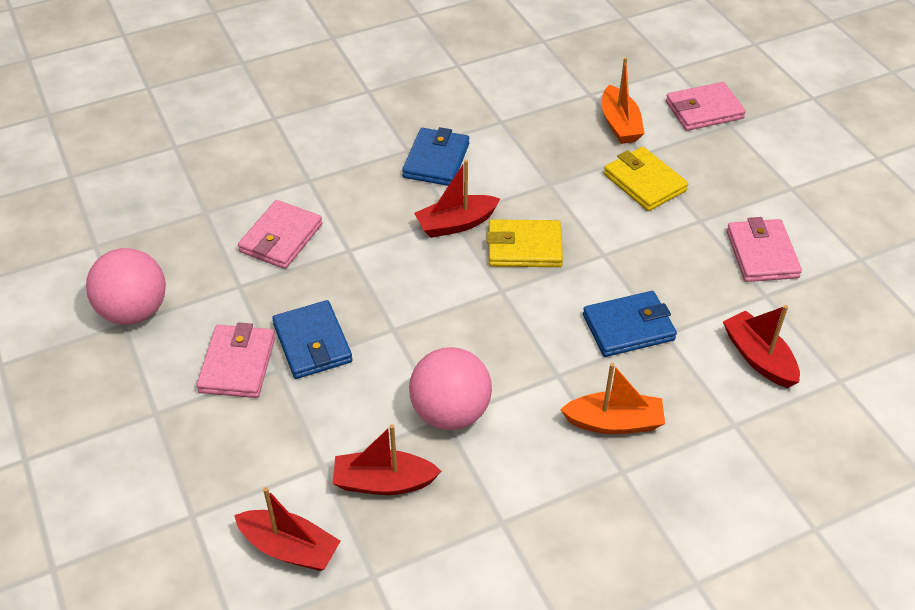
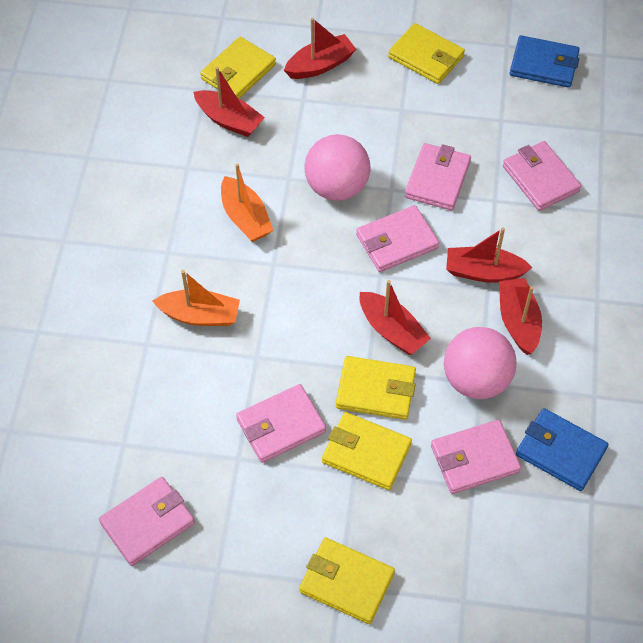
blue wallet: 3 -> 2
pink wallet: 4 -> 6
red boat: 4 -> 5
yellow wallet: 2 -> 5

